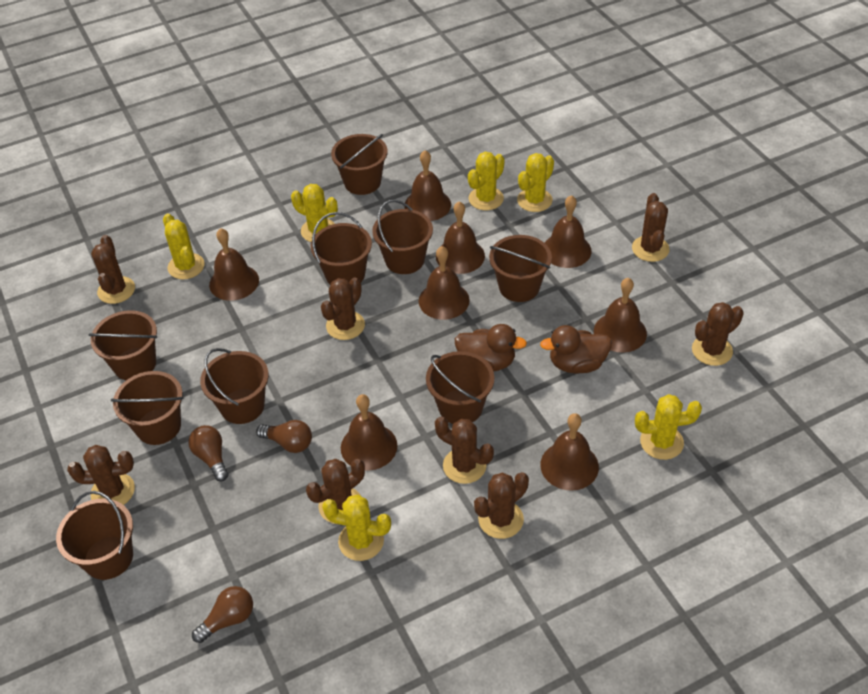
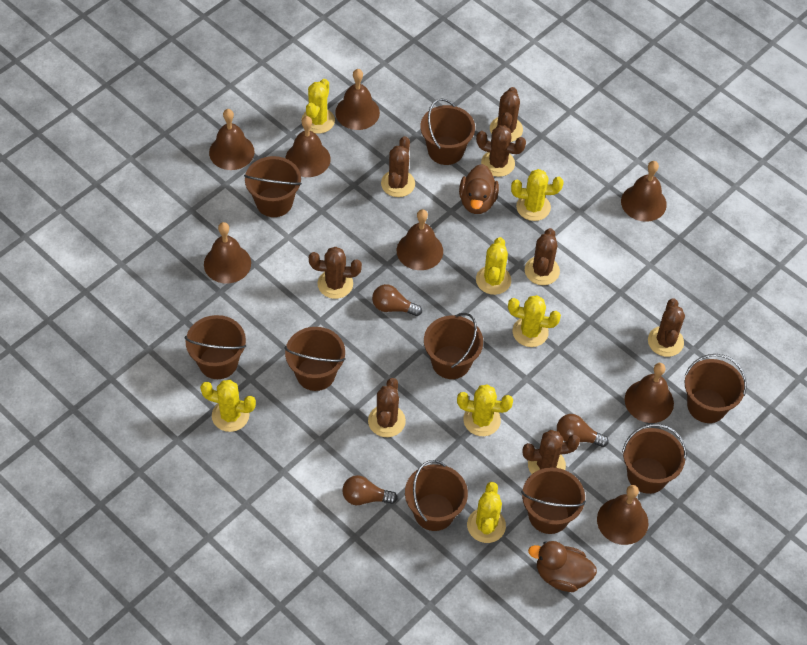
yellow cactus: 6 -> 7

